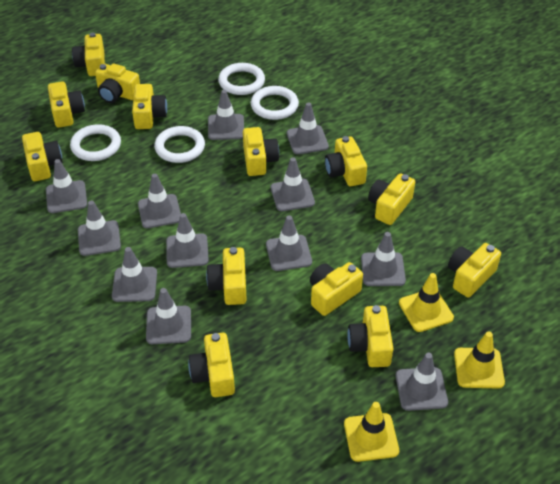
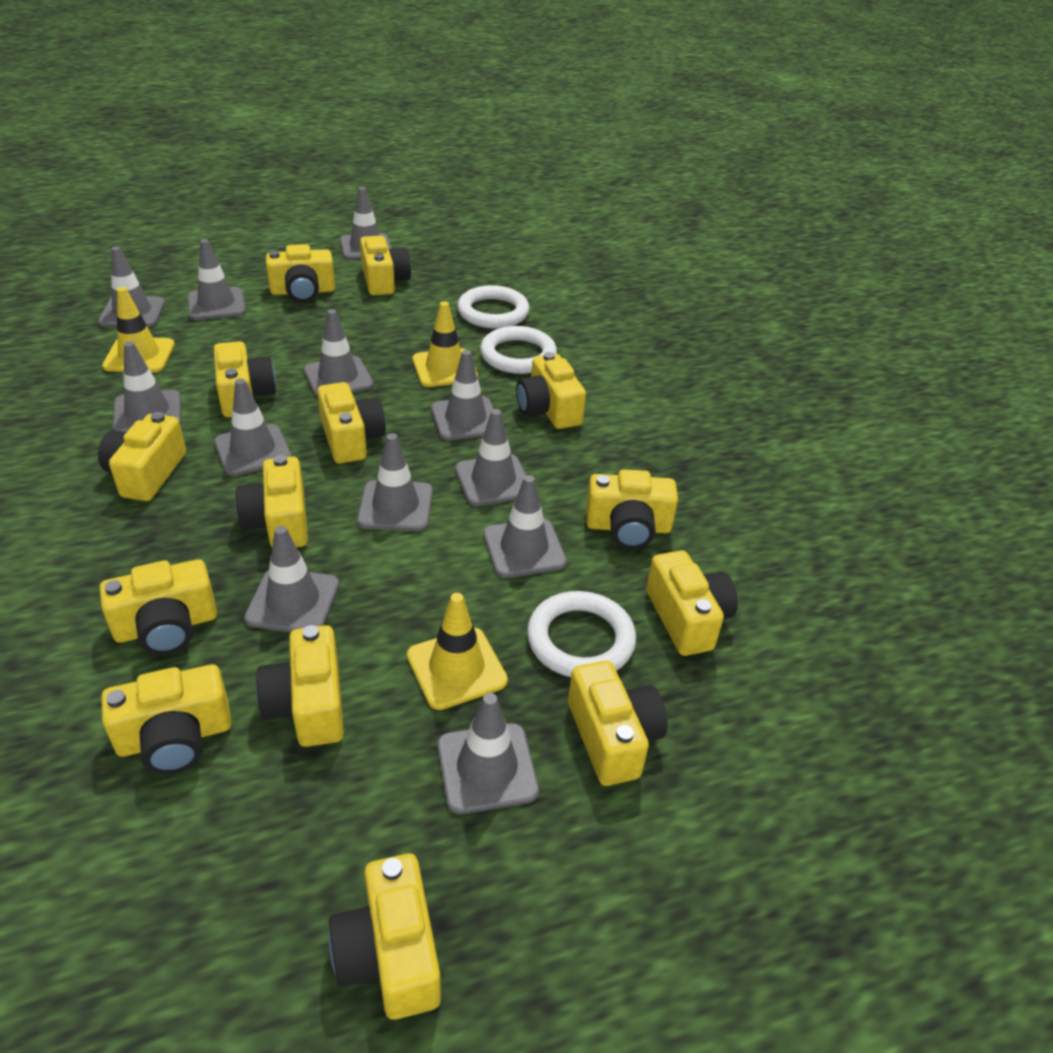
white ring: 4 -> 3
yellow camera: 13 -> 14

